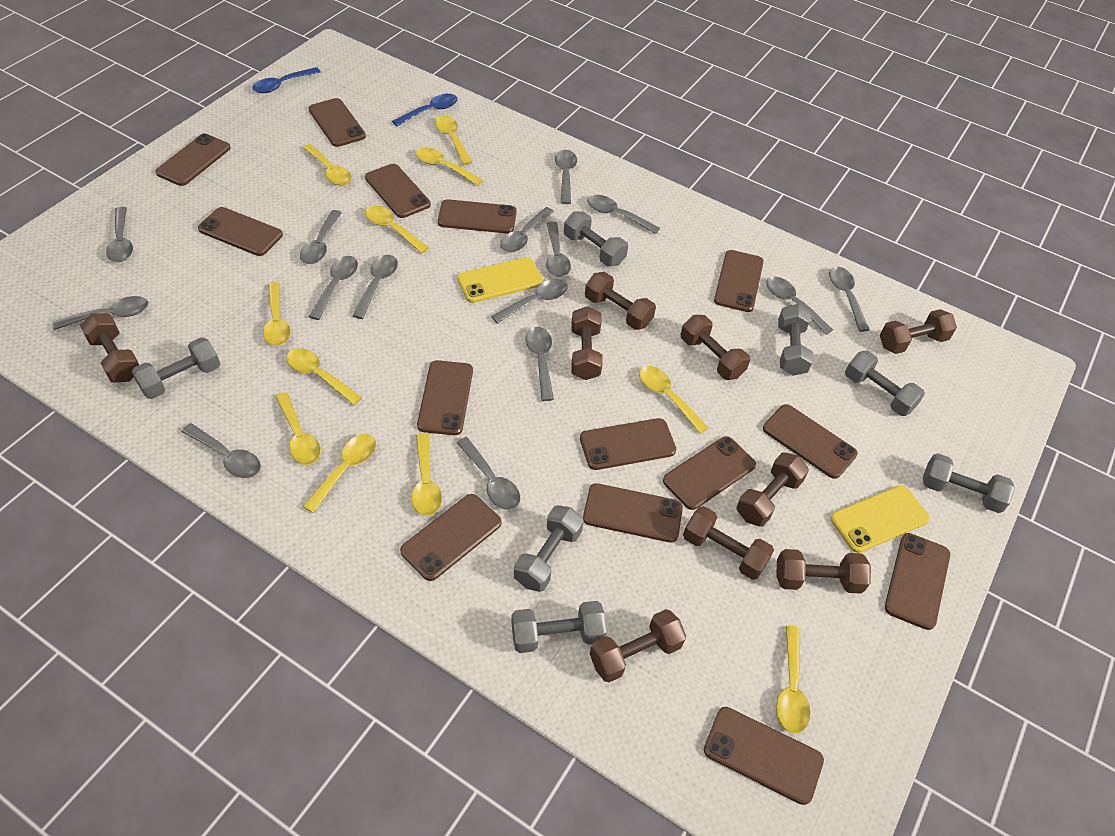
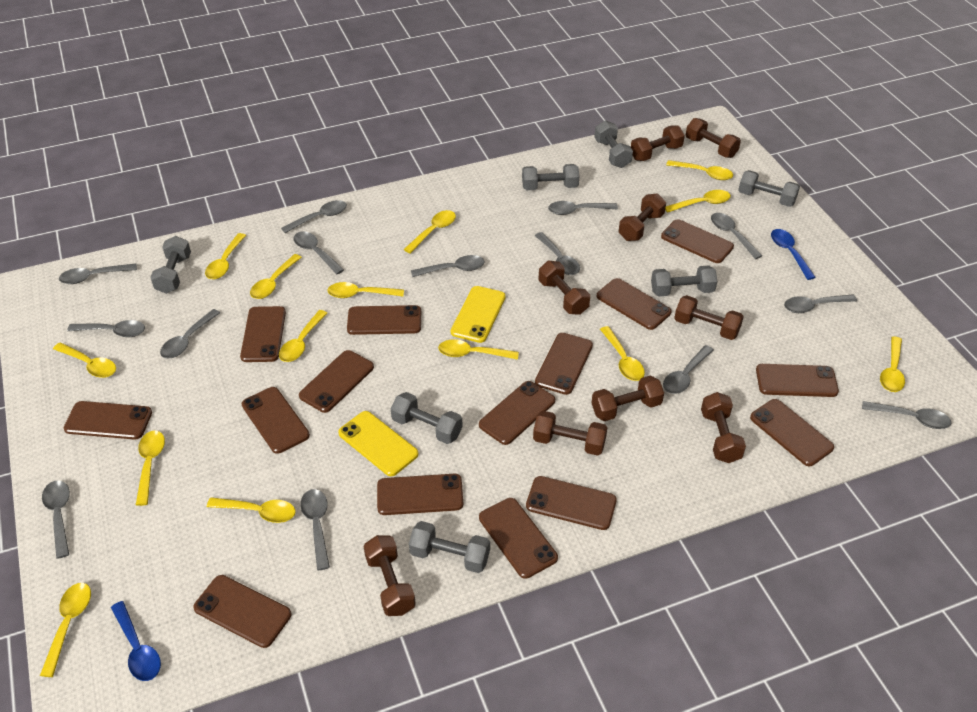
brown phone: 14 -> 15
grey spoon: 15 -> 14
yellow spoon: 11 -> 14

